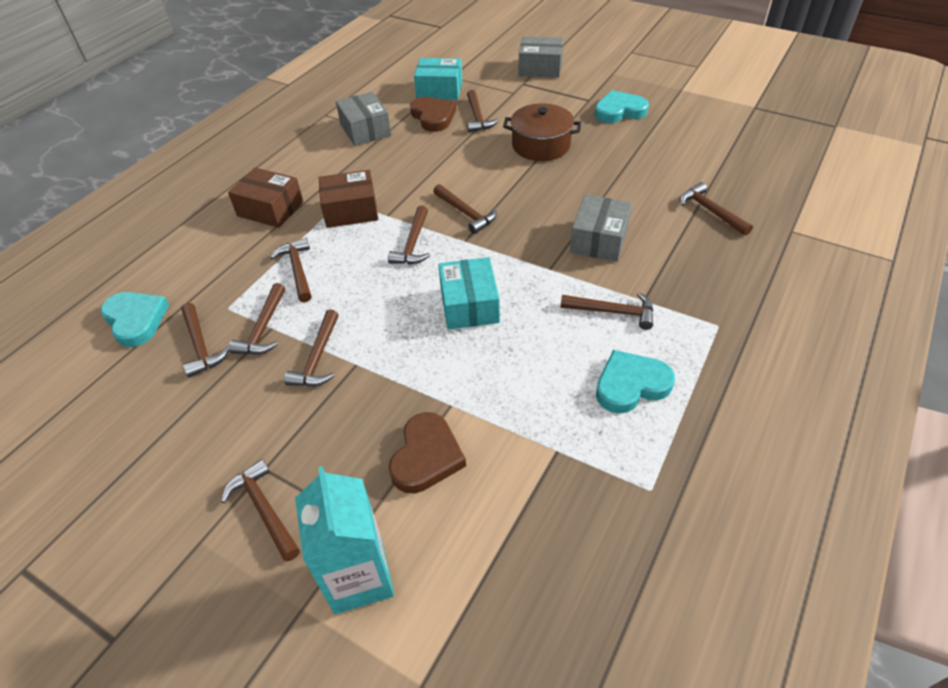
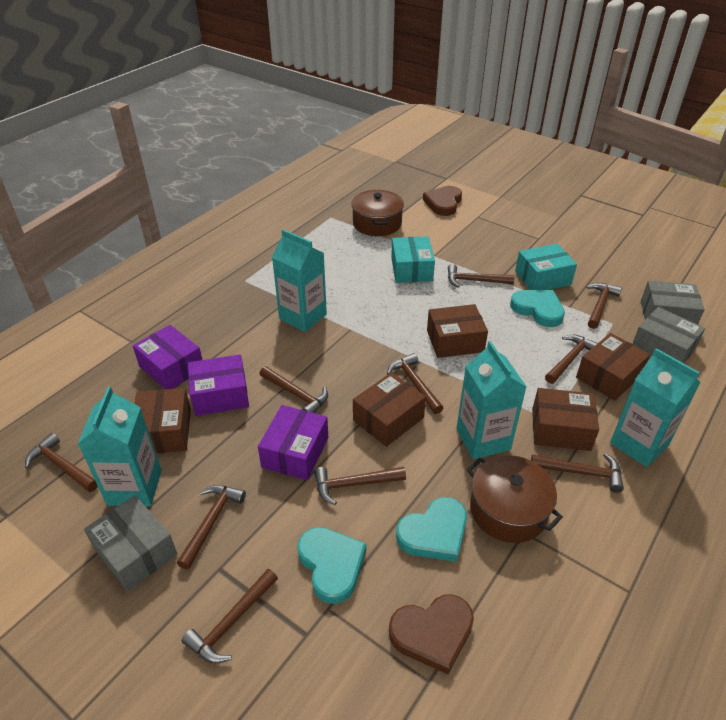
brown box: 2 -> 5
brown pot: 1 -> 2
purple box: 0 -> 3
turquoise carton: 1 -> 4

